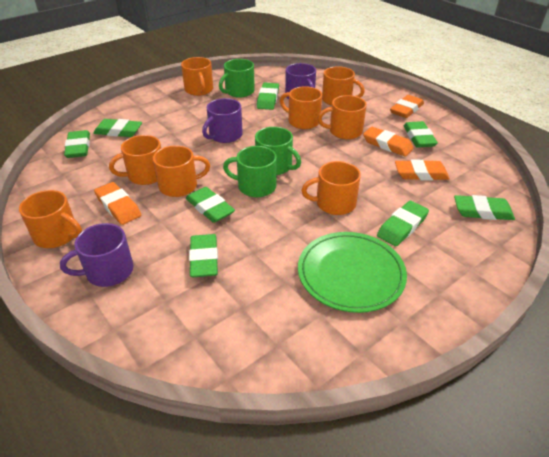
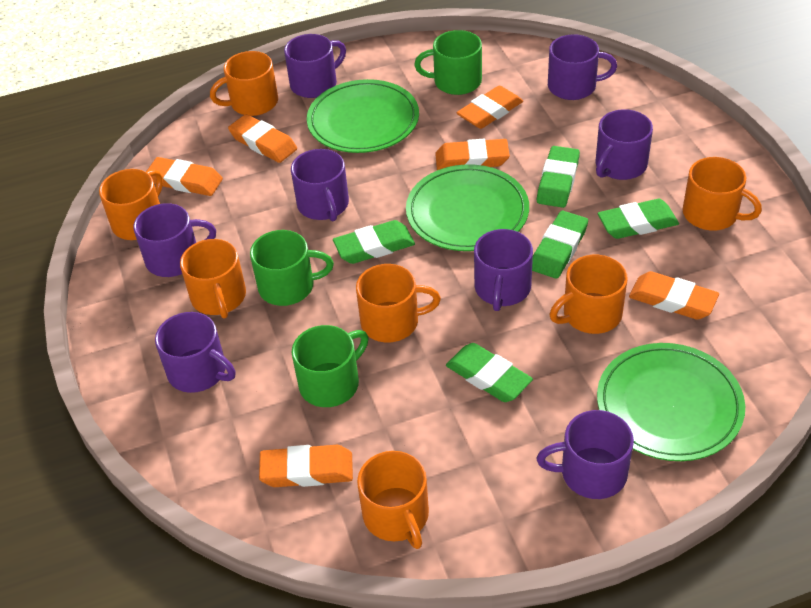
green eraser: 8 -> 5
green plate: 1 -> 3
orange eraser: 4 -> 6
orange mug: 8 -> 7
purple mug: 3 -> 8

